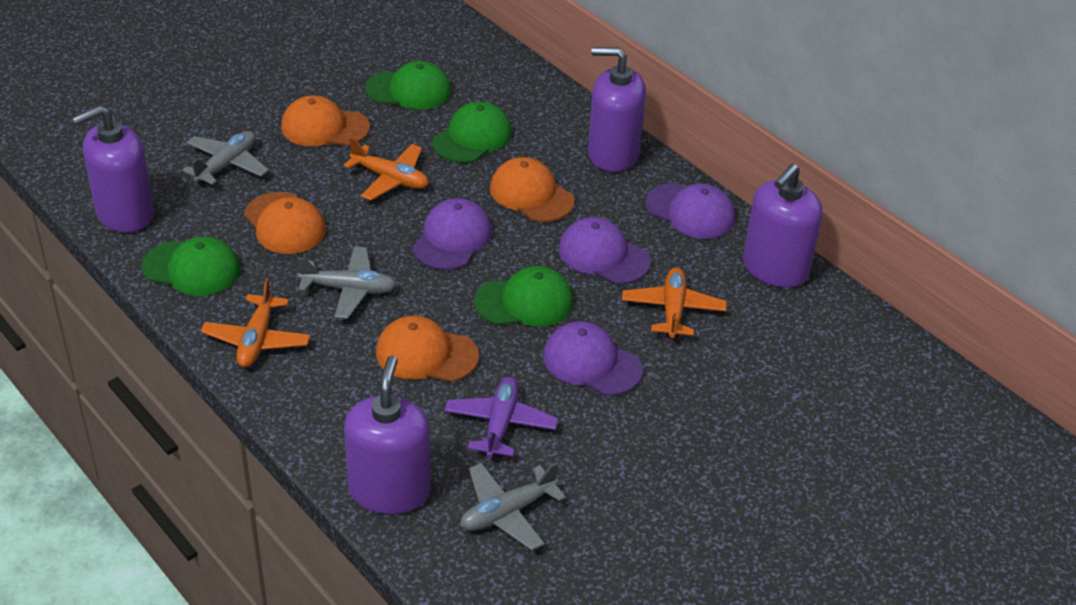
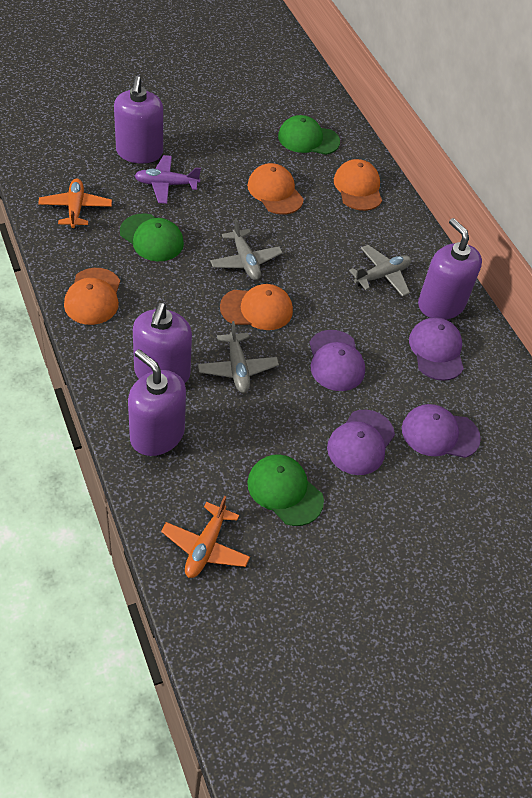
green cap: 4 -> 3
orange plane: 3 -> 2

